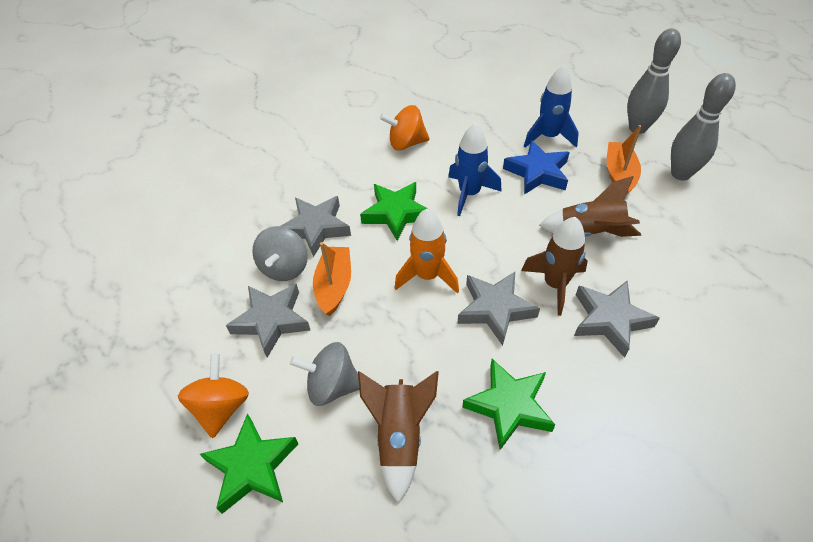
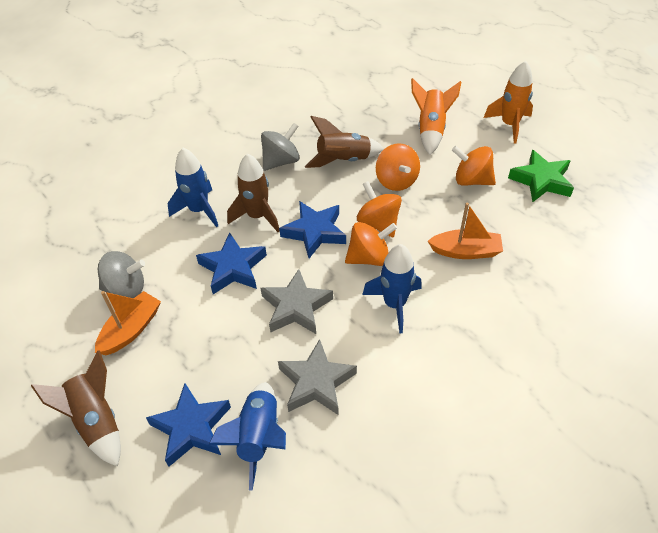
blue rocket: 2 -> 3
blue star: 1 -> 3
green star: 3 -> 1
grey bowling pin: 2 -> 0
grey star: 4 -> 2
orange rocket: 1 -> 2
orange spinning top: 2 -> 4

